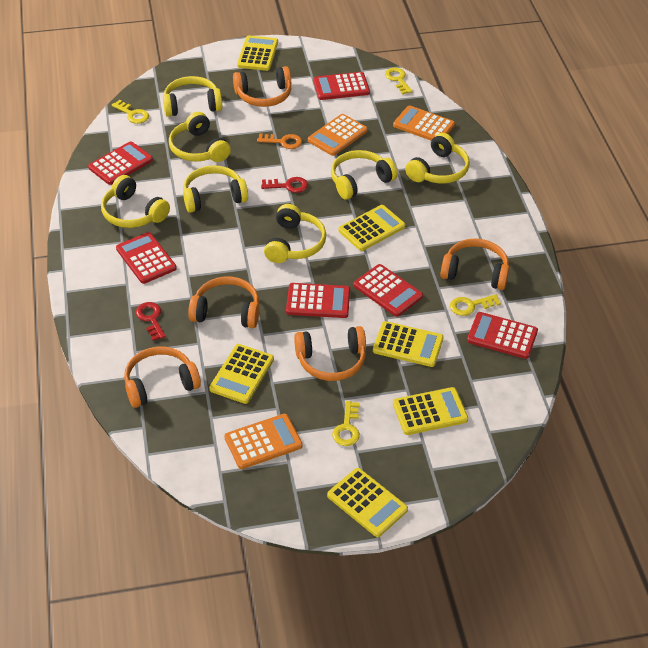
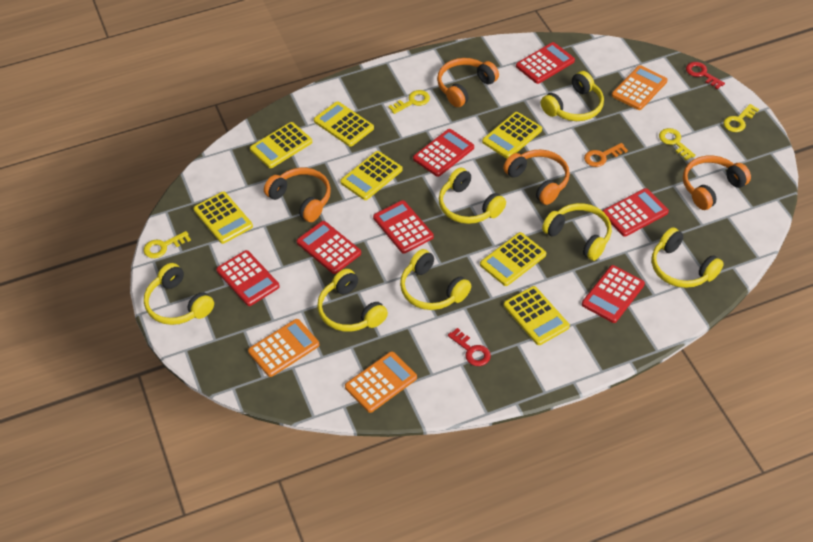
orange headphones: 5 -> 4
red calculator: 6 -> 7
yellow calculator: 6 -> 7

